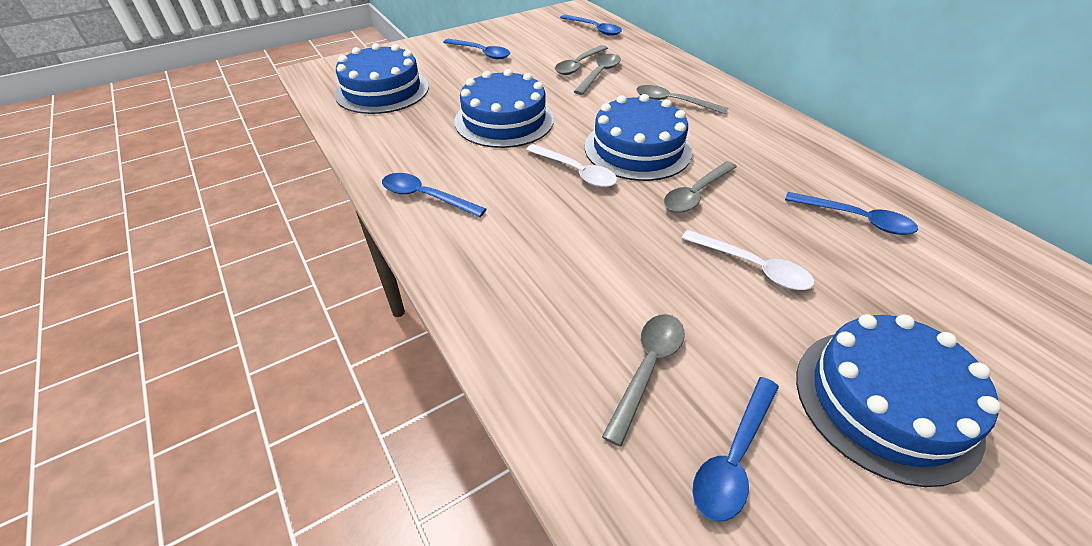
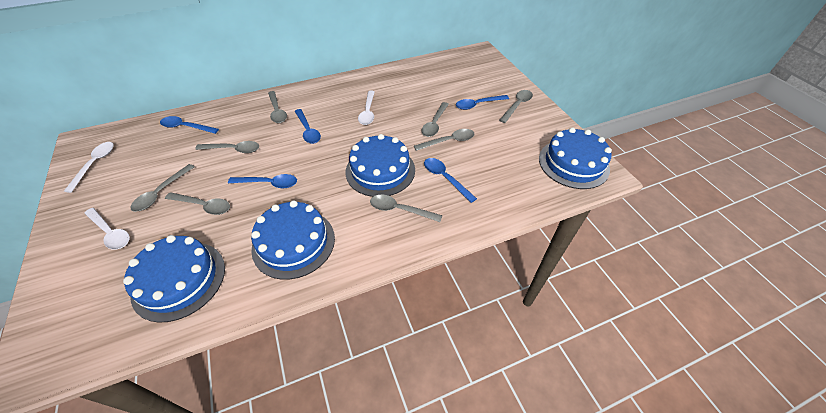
grey spoon: 5 -> 8
white spoon: 2 -> 3

